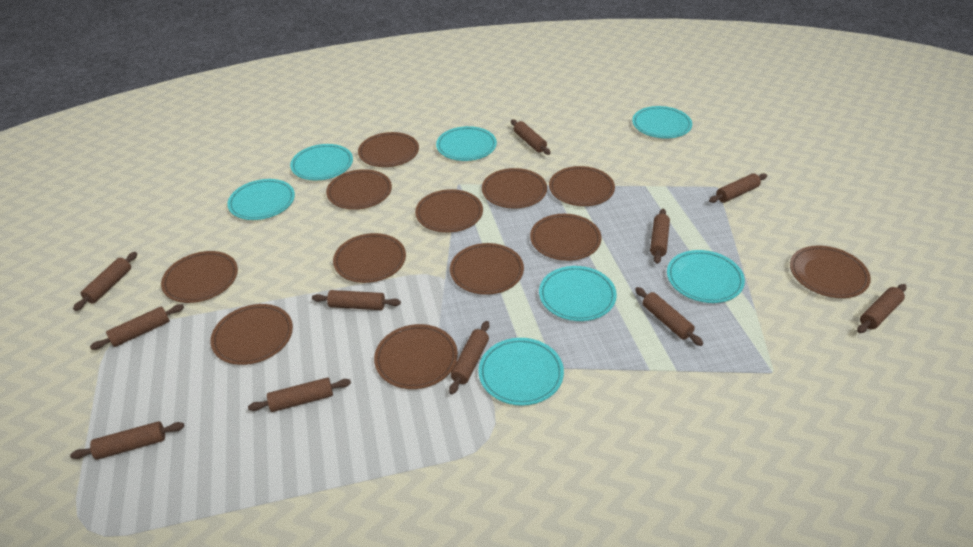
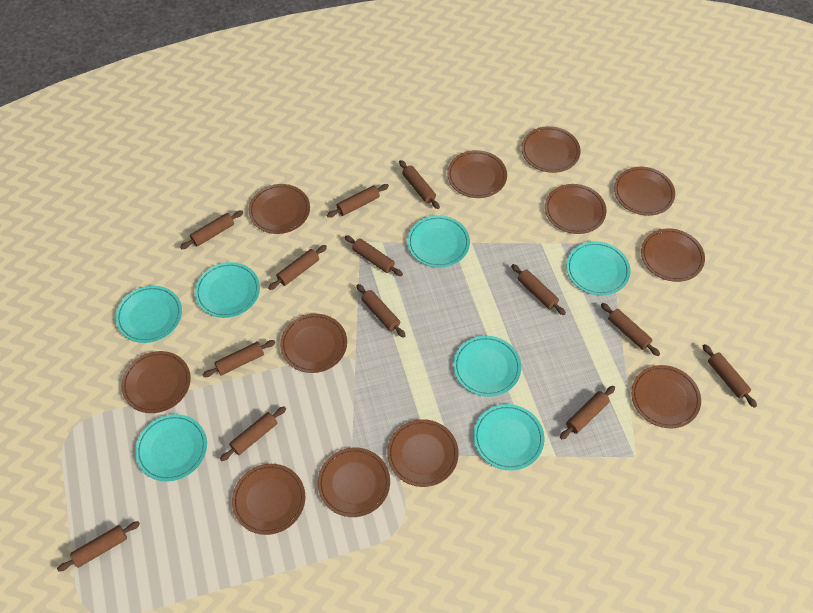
brown rolling pin: 11 -> 13

